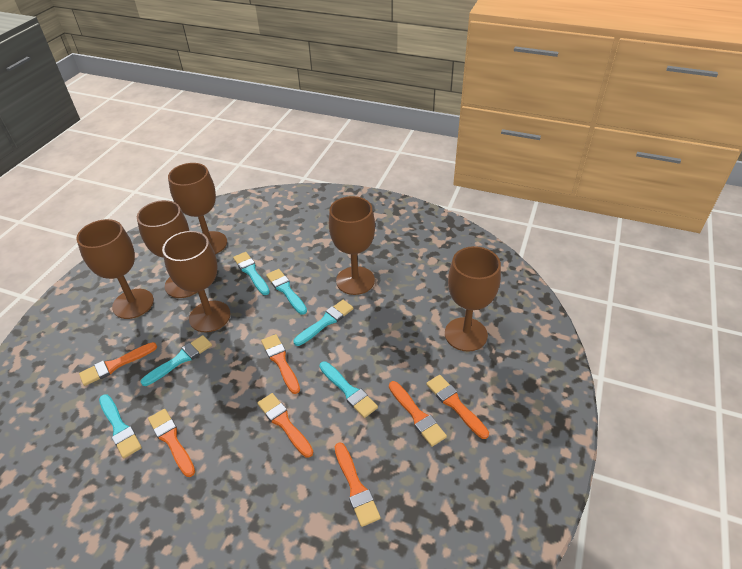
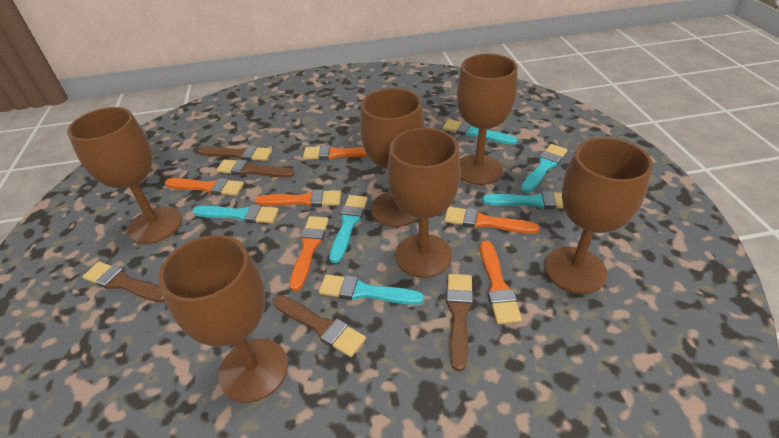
brown brush: 0 -> 5
orange brush: 7 -> 6

